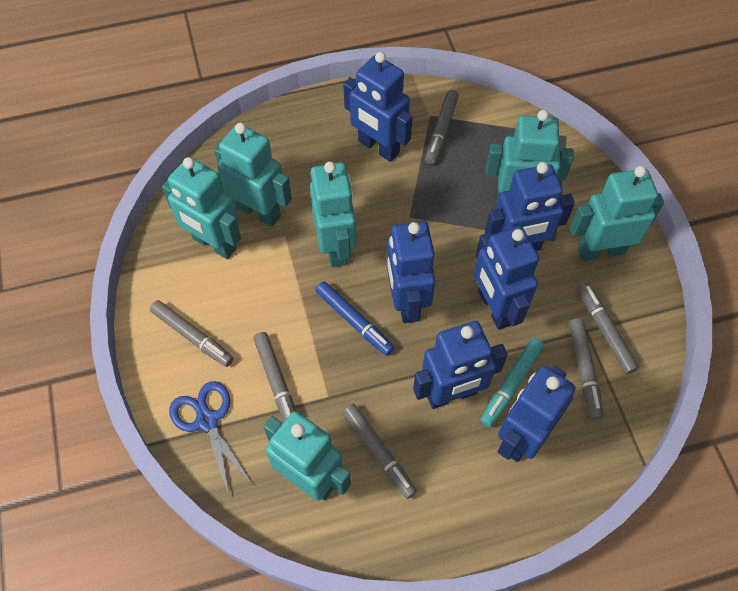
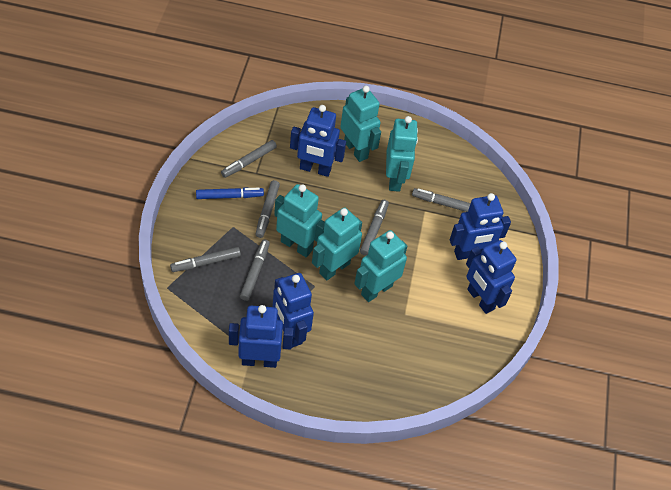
blue robot: 6 -> 5
blue scissors: 1 -> 0
turquoise marker: 1 -> 0
turquoise robot: 6 -> 5

